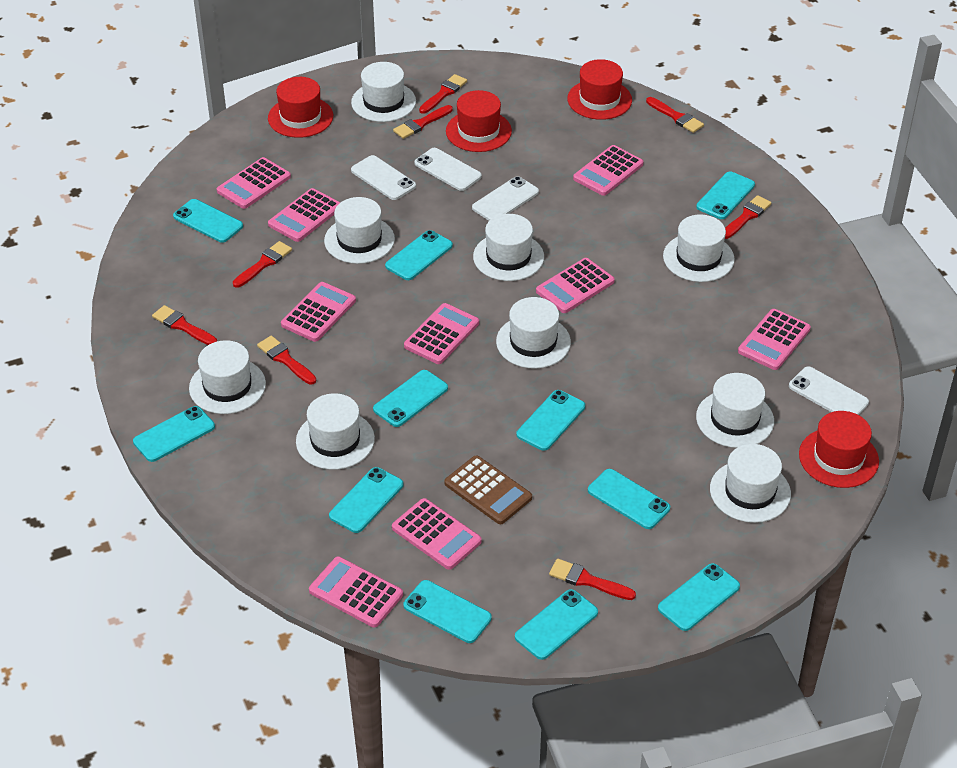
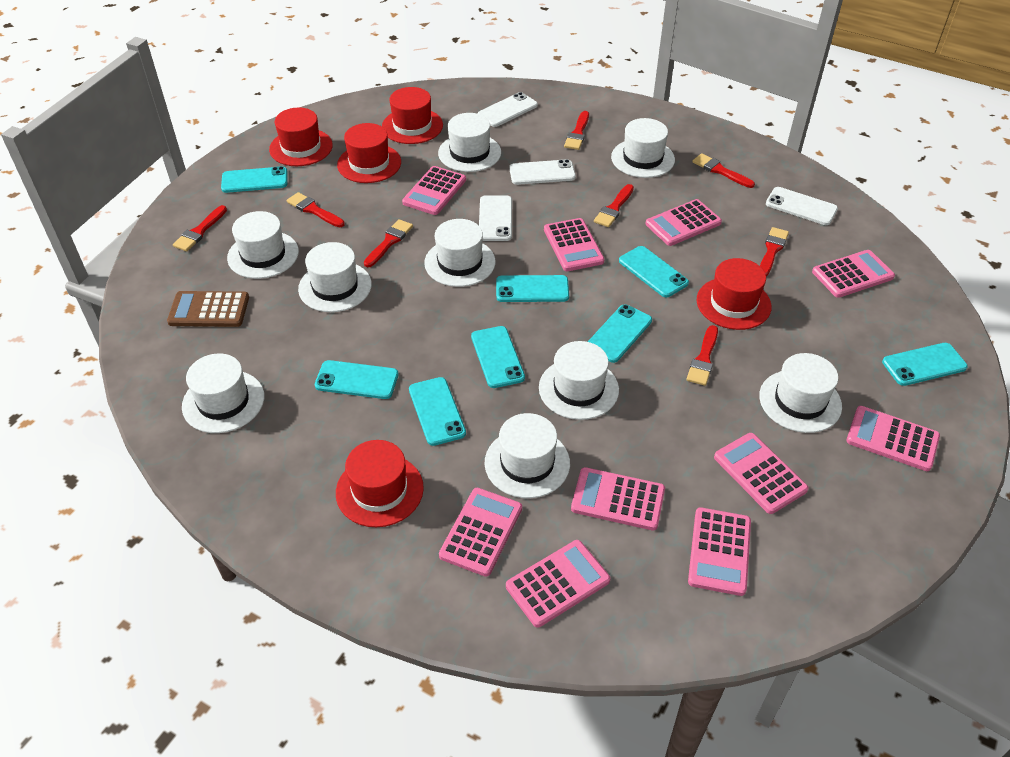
pink calculator: 9 -> 10
red hat: 4 -> 5
turquoise phone: 11 -> 8

